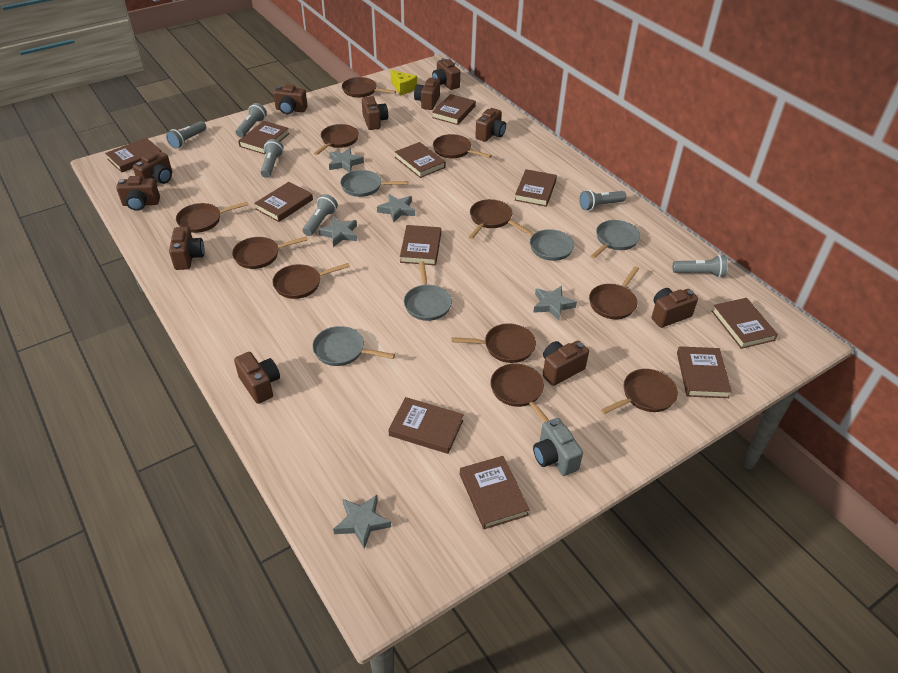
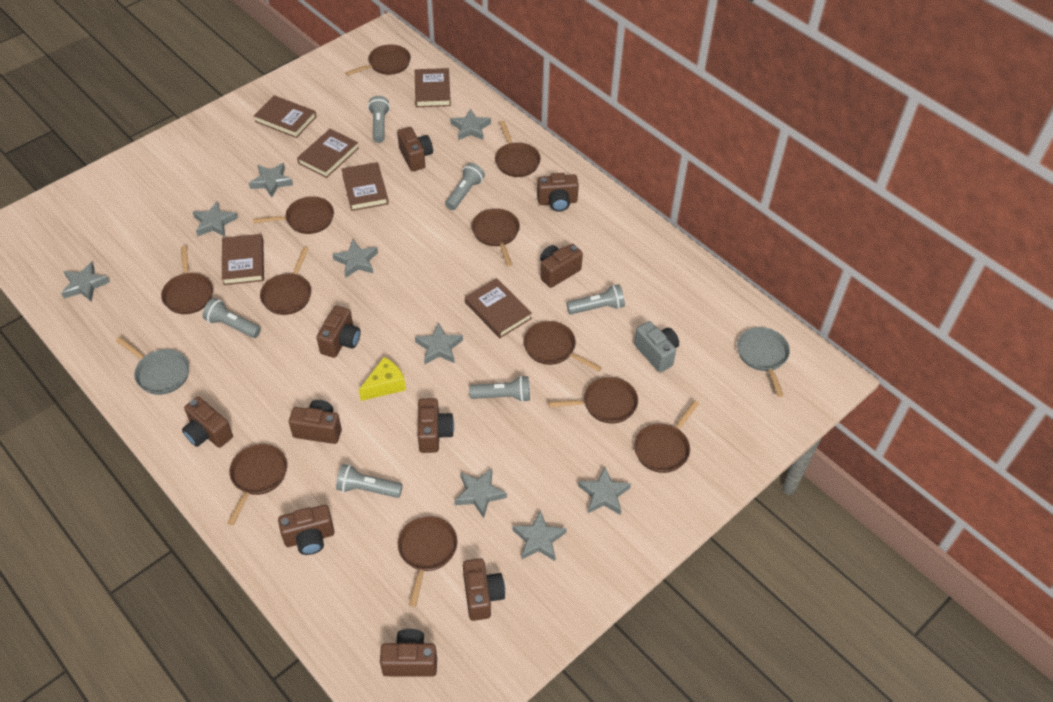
brown book: 11 -> 6
brown camera: 11 -> 10
grey pan: 5 -> 2
grey star: 5 -> 9

